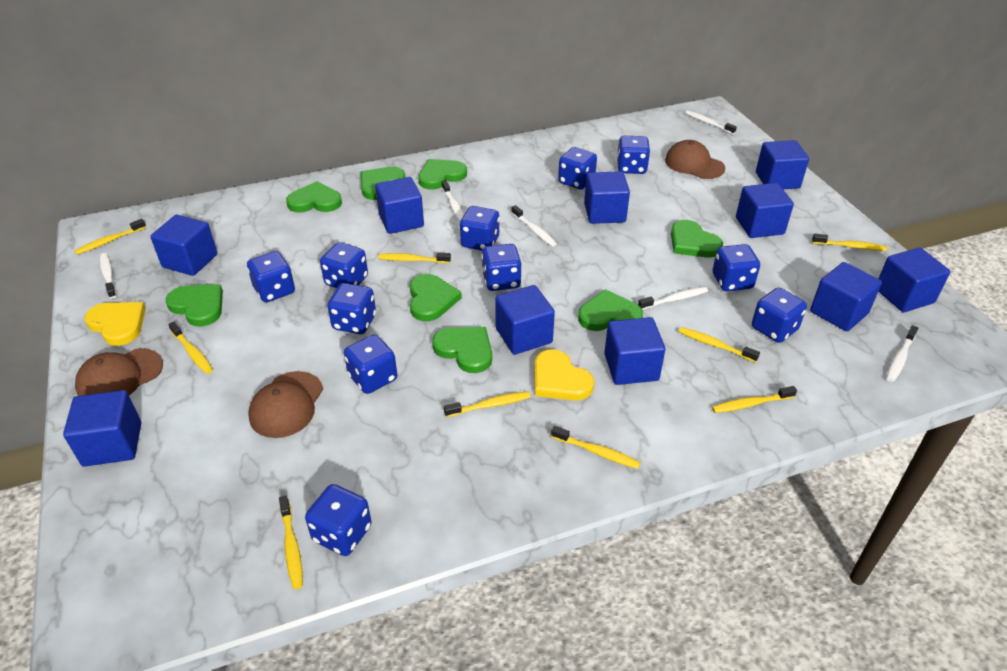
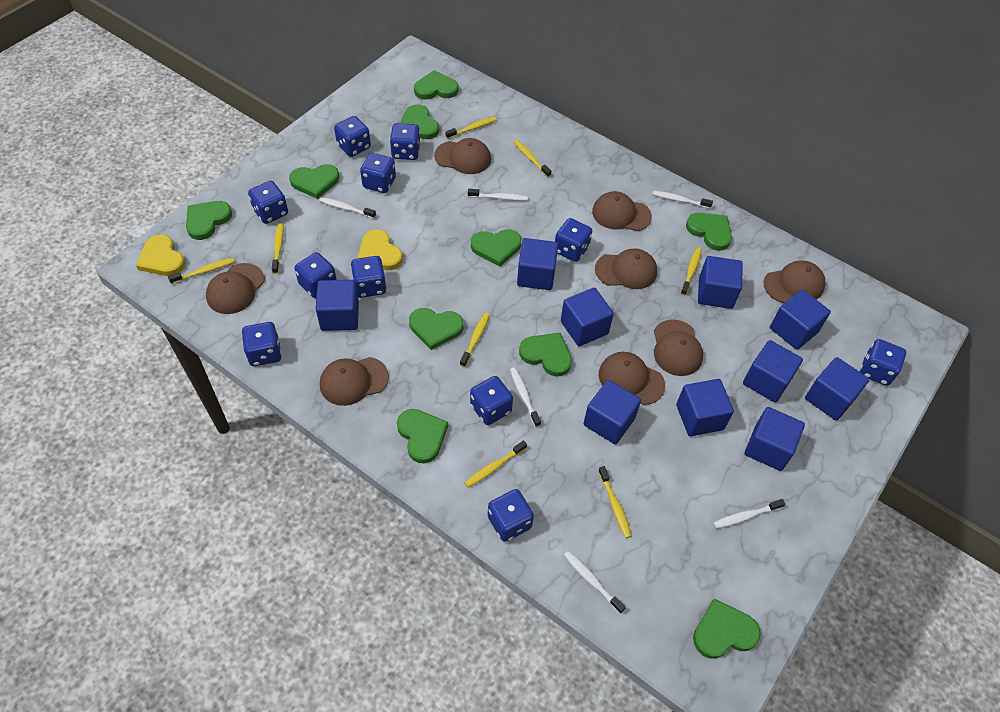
brown cap: 3 -> 8
green heart: 8 -> 10
yellow toothbrush: 9 -> 8

